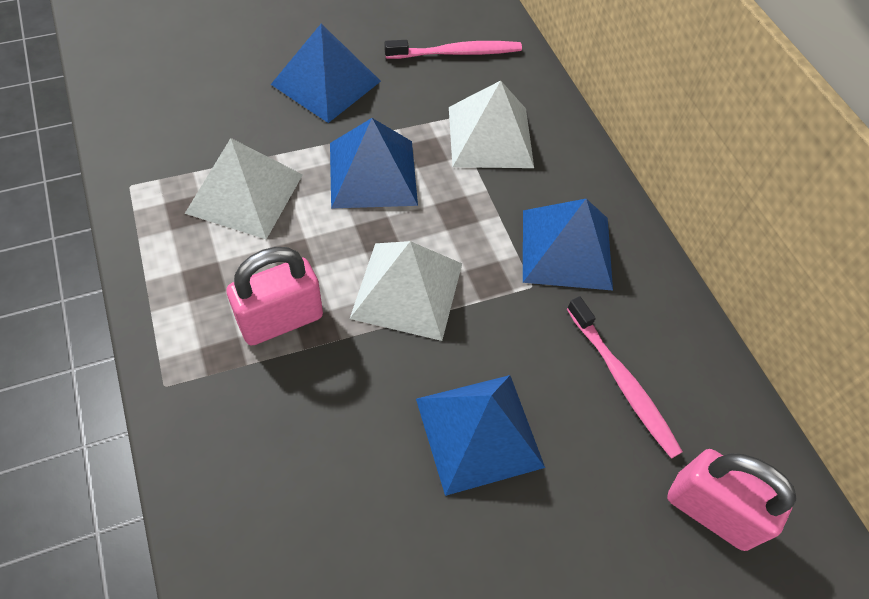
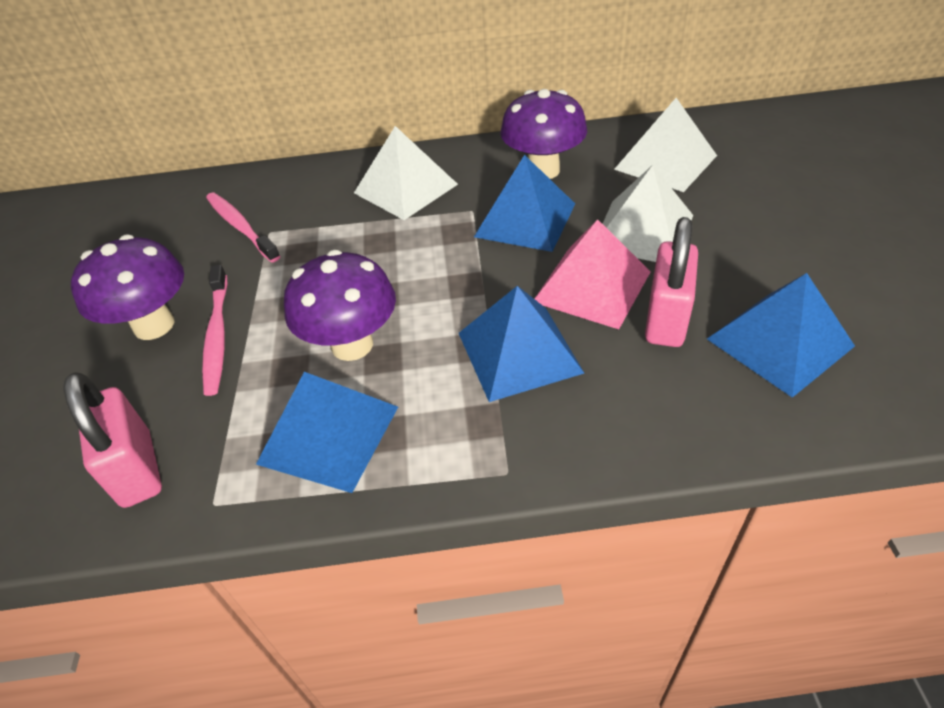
pink pyramid: 0 -> 1
purple mushroom: 0 -> 3

